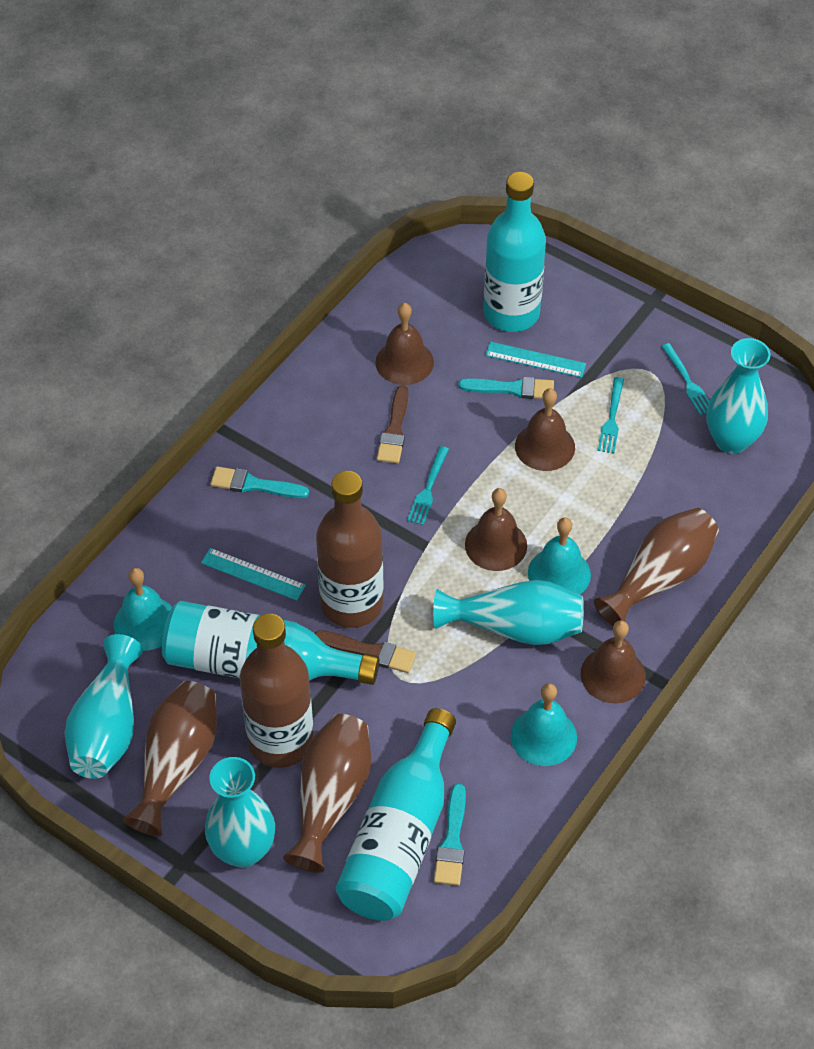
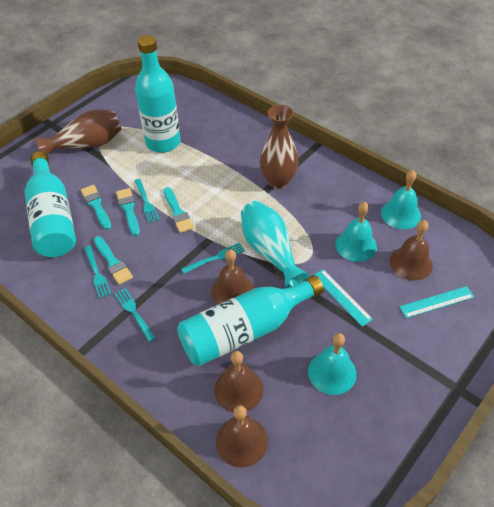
brown bottle: 2 -> 0
brown brush: 2 -> 0
brown vase: 3 -> 2
turquoise brush: 3 -> 4
turquoise fork: 3 -> 4
turquoise vase: 4 -> 1

